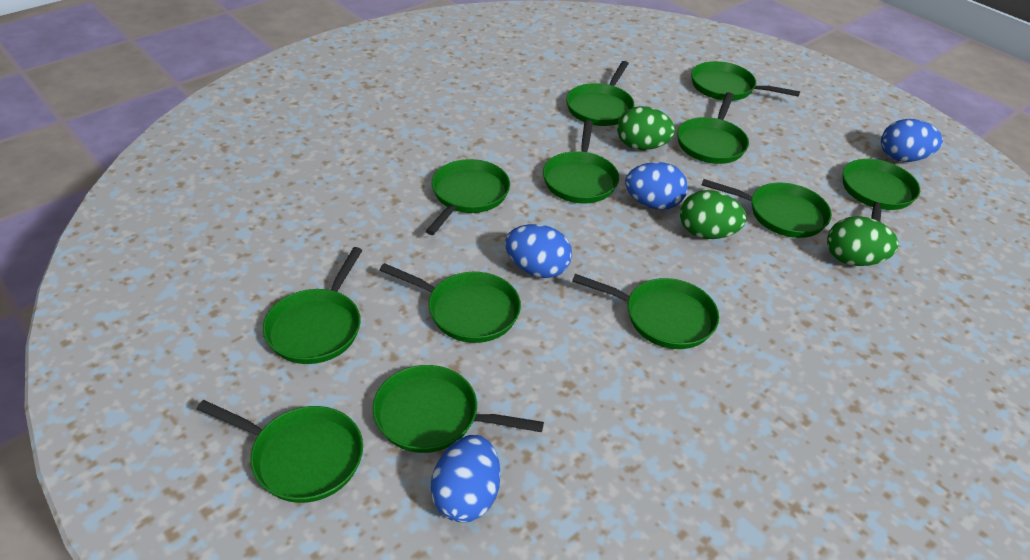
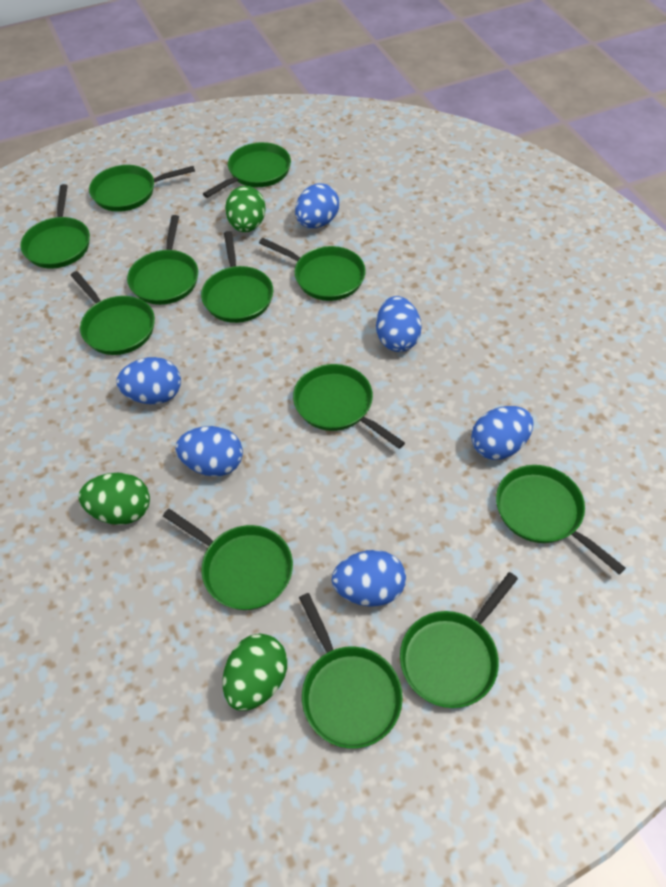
blue egg: 4 -> 6

